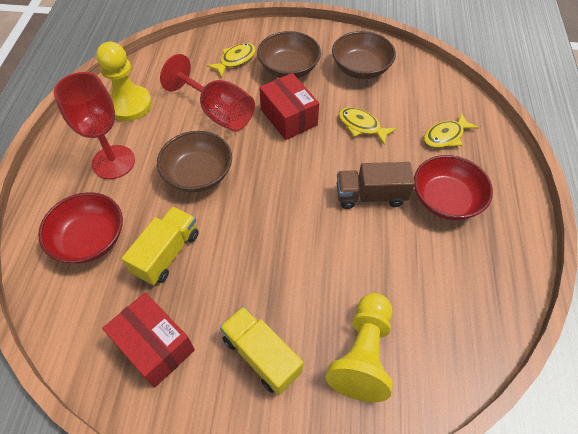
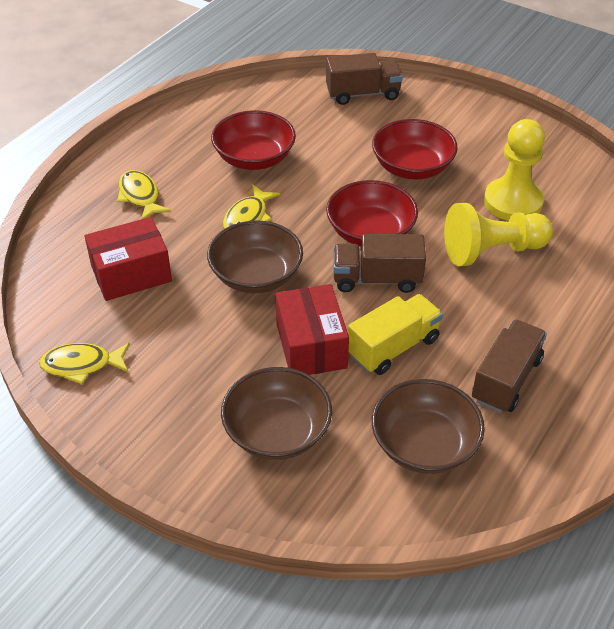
brown truck: 1 -> 3
red bowl: 2 -> 3
red goblet: 2 -> 0
yellow truck: 2 -> 1

